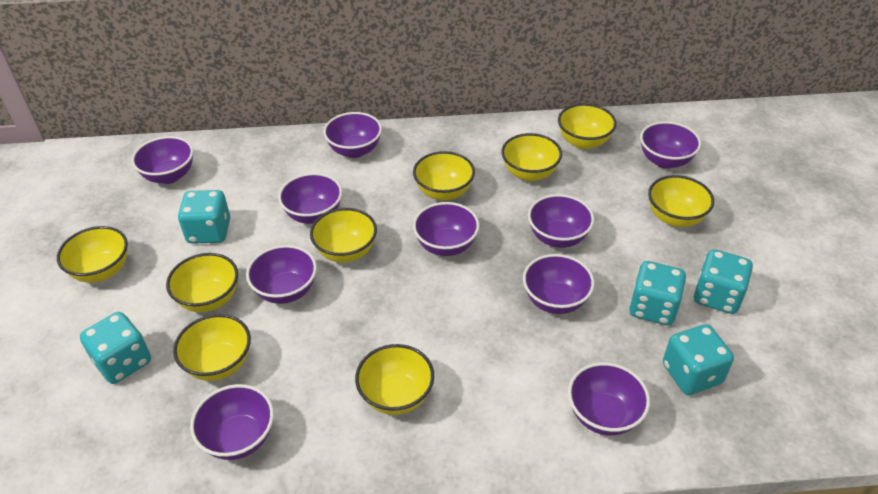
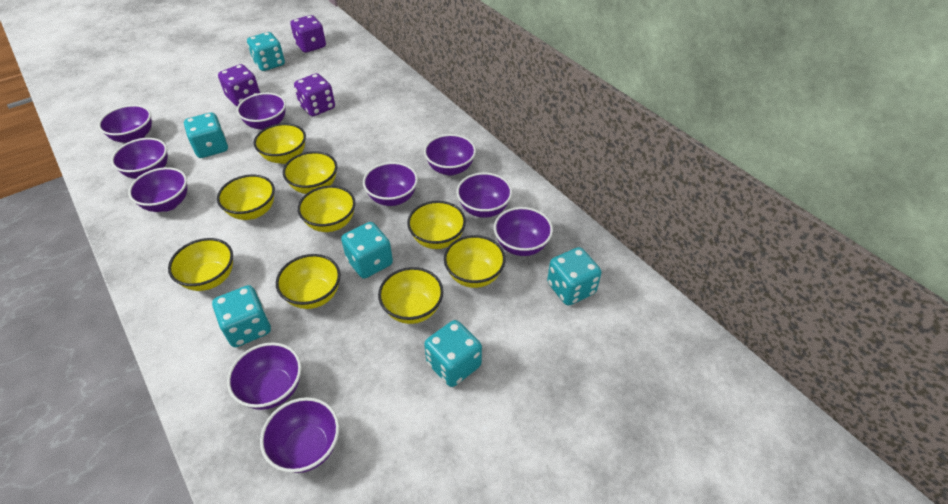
purple dice: 0 -> 3
turquoise dice: 5 -> 6

